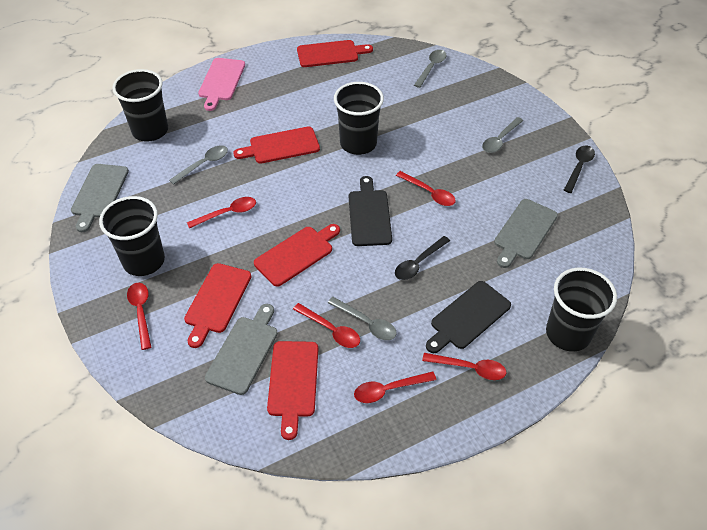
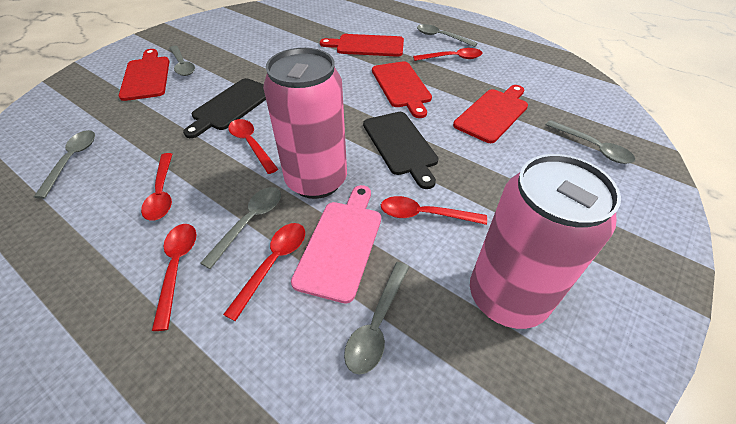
black cup: 4 -> 0
black spoon: 2 -> 0
grey cutting board: 3 -> 0
grey spoon: 4 -> 6
pink can: 0 -> 2
red cutting board: 5 -> 4

